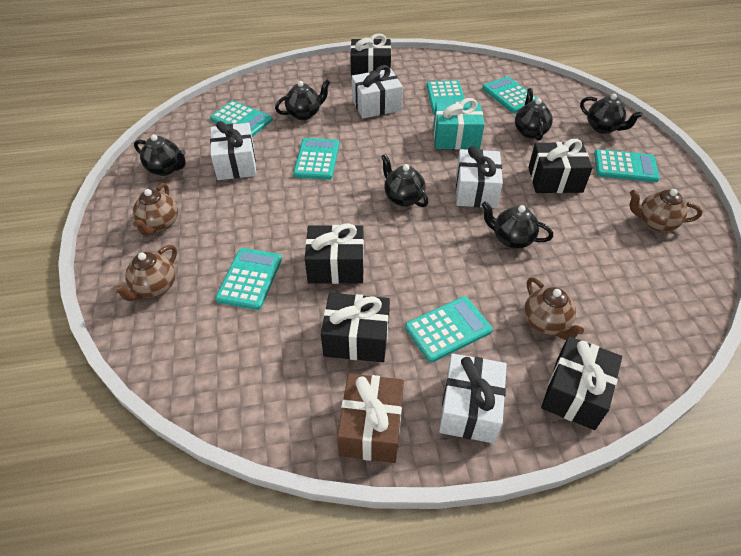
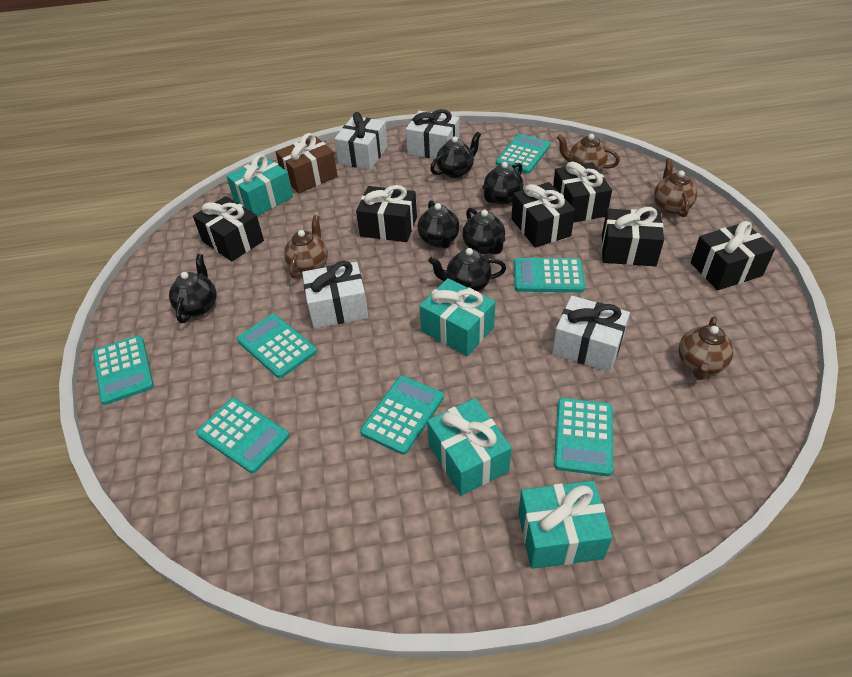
black gift: 5 -> 6
turquoise gift: 1 -> 4

